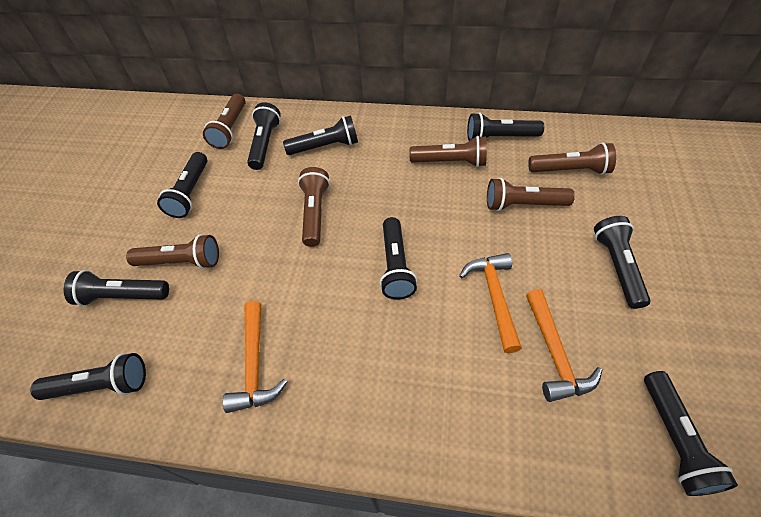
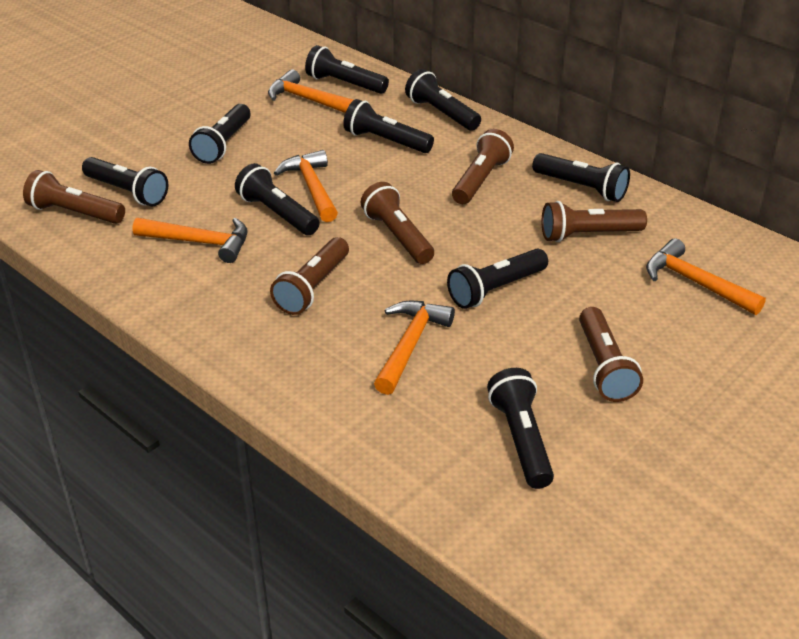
orange hammer: 3 -> 5

